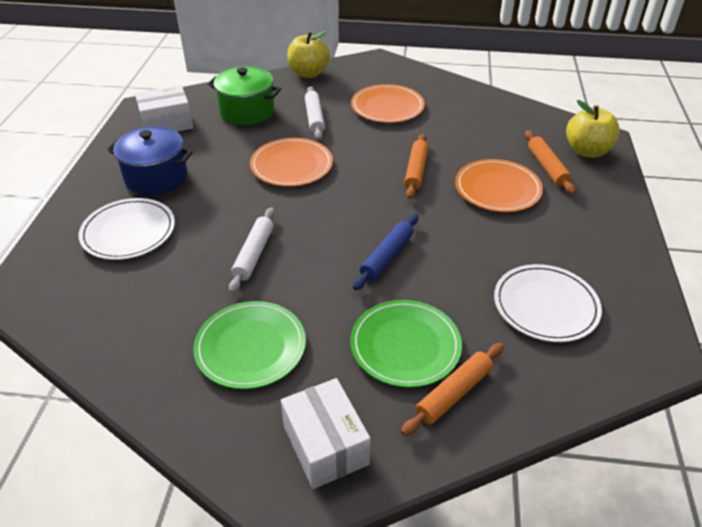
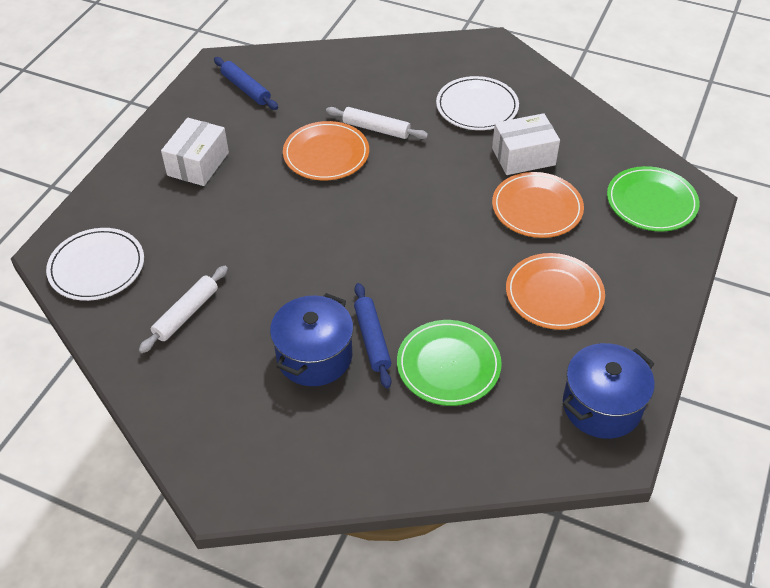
blue pot: 1 -> 2
blue rolling pin: 1 -> 2
green pot: 1 -> 0
orange rolling pin: 3 -> 0
yellow apple: 2 -> 0

